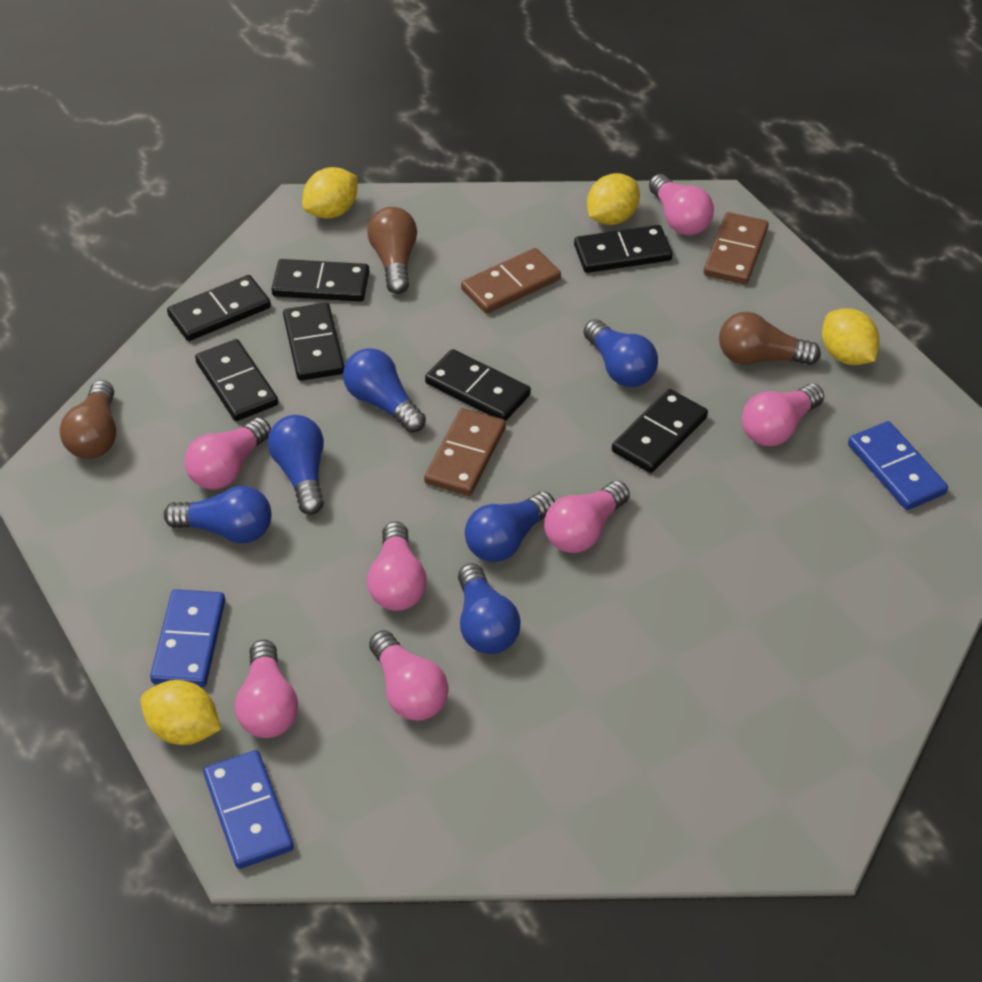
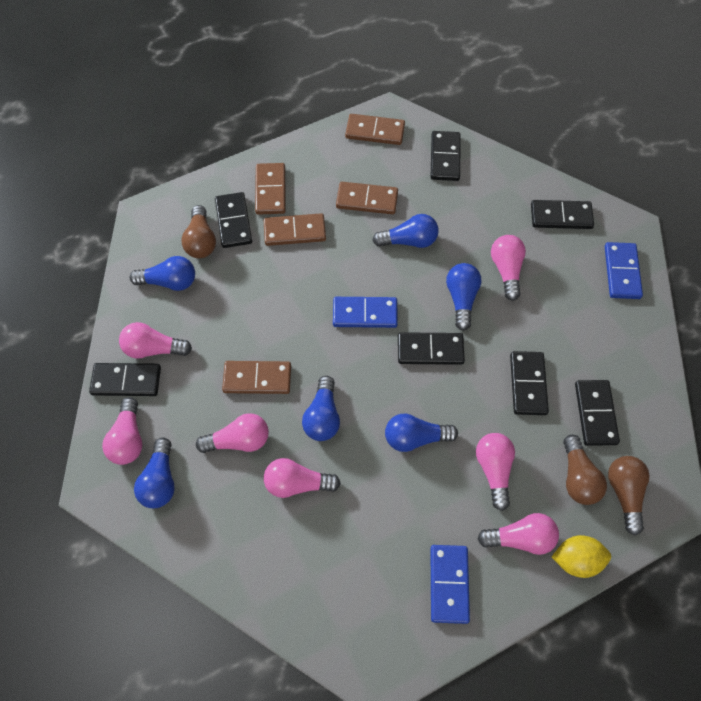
brown domino: 3 -> 5
yellow lemon: 4 -> 1

